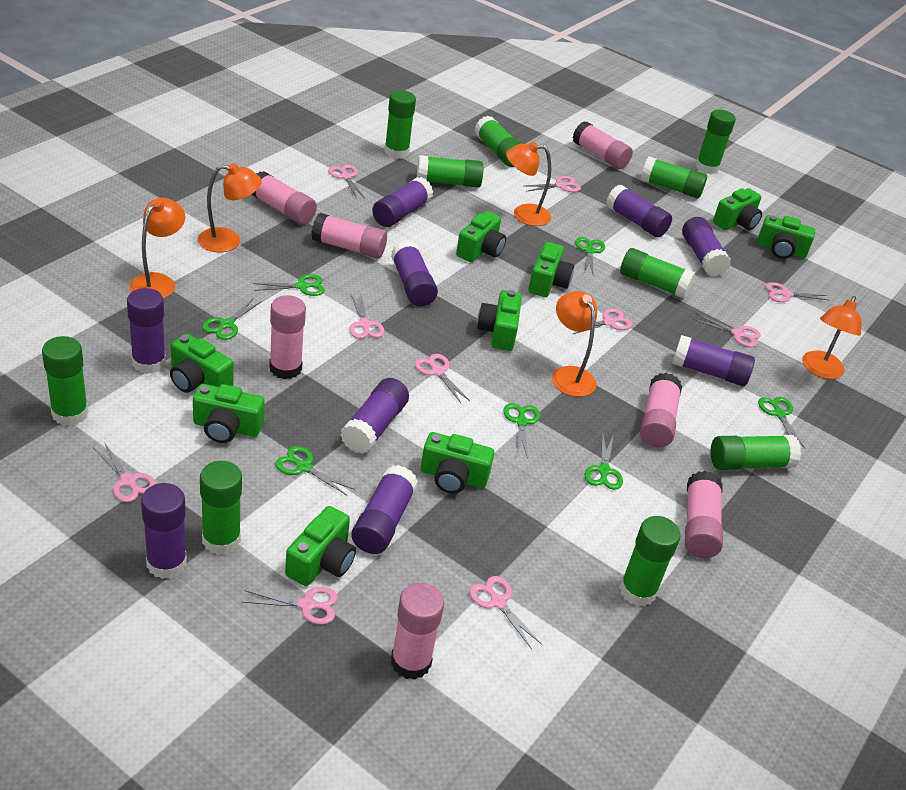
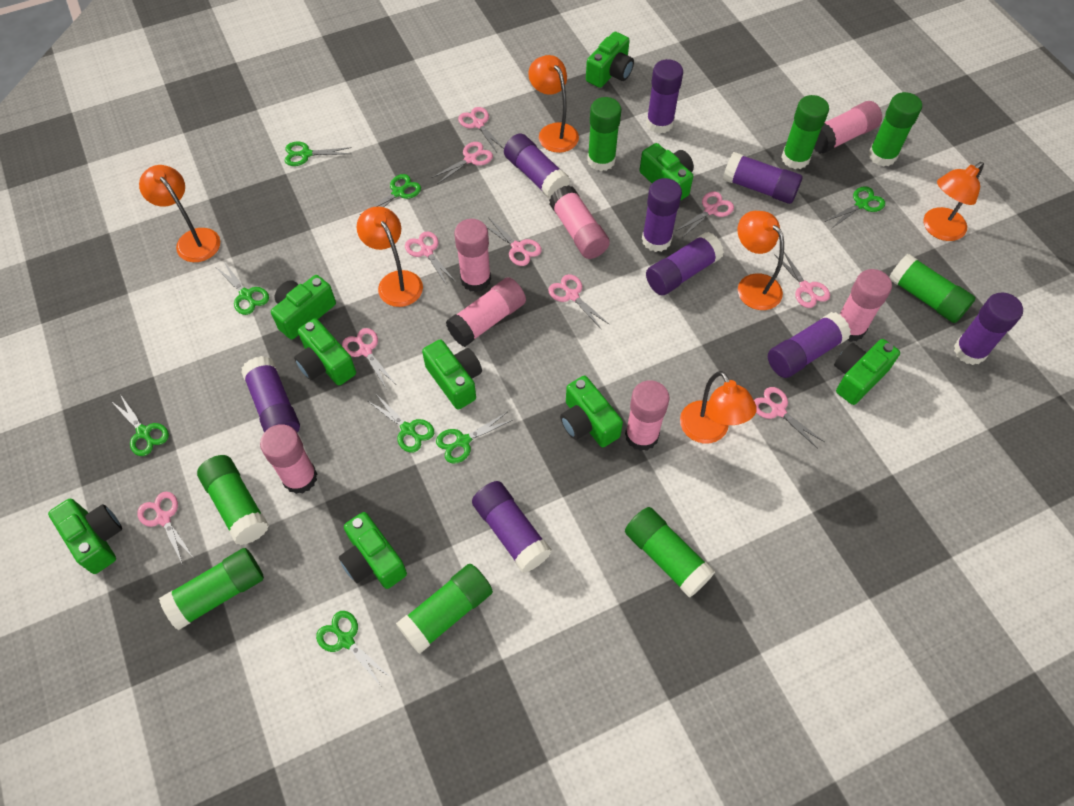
green glue stick: 10 -> 8
green scissors: 7 -> 8
orange lamp: 5 -> 6

